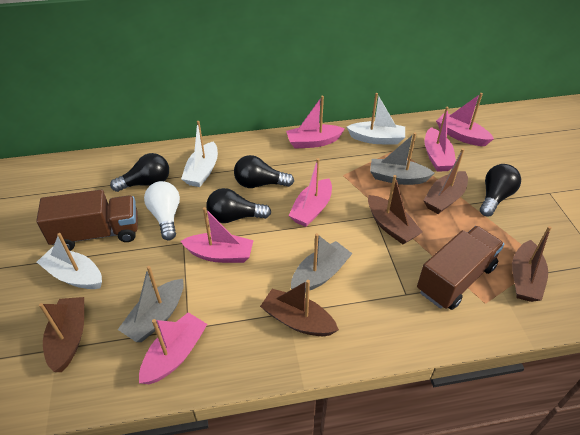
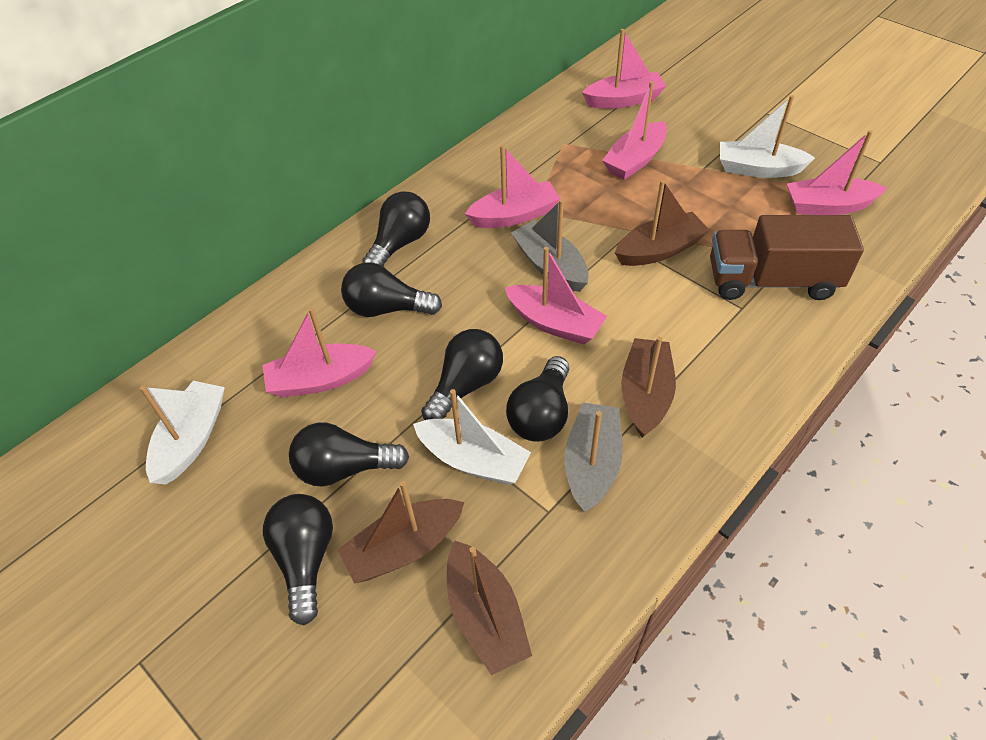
black light bulb: 4 -> 6
brown boat: 5 -> 4
brown truck: 2 -> 1
grey boat: 3 -> 2
white light bulb: 1 -> 0

